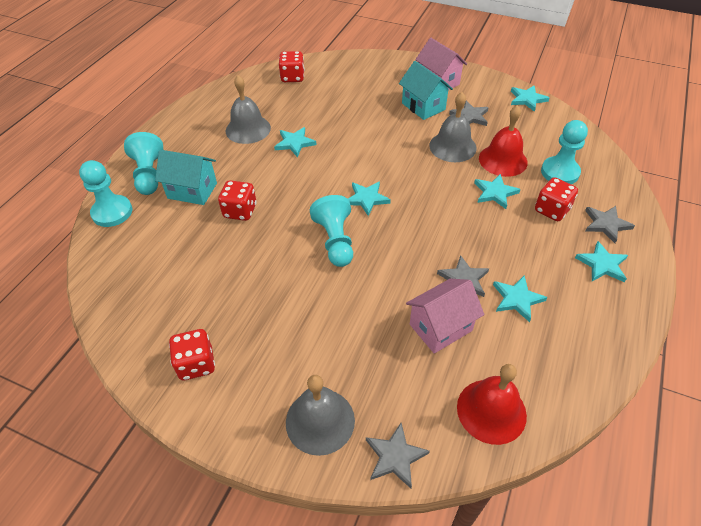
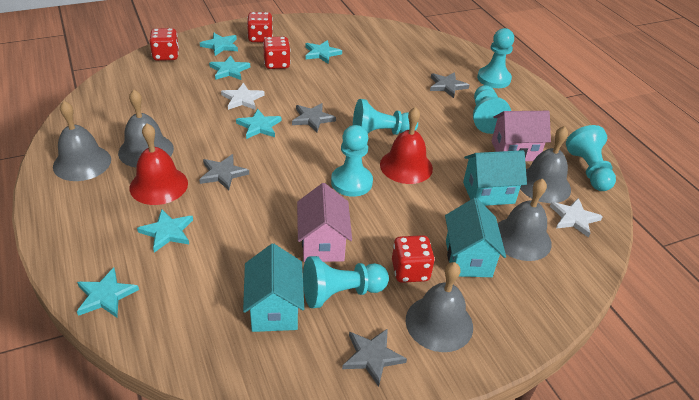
grey bell: 3 -> 5
turquoise house: 2 -> 3
turquoise pawn: 4 -> 6
white star: 0 -> 2

